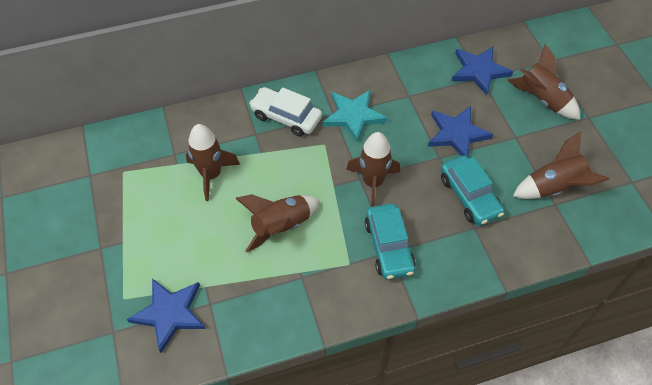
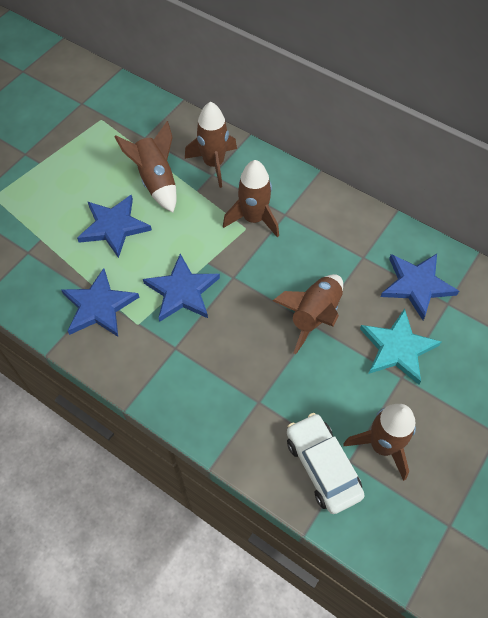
blue star: 3 -> 4
turquoise car: 2 -> 0

